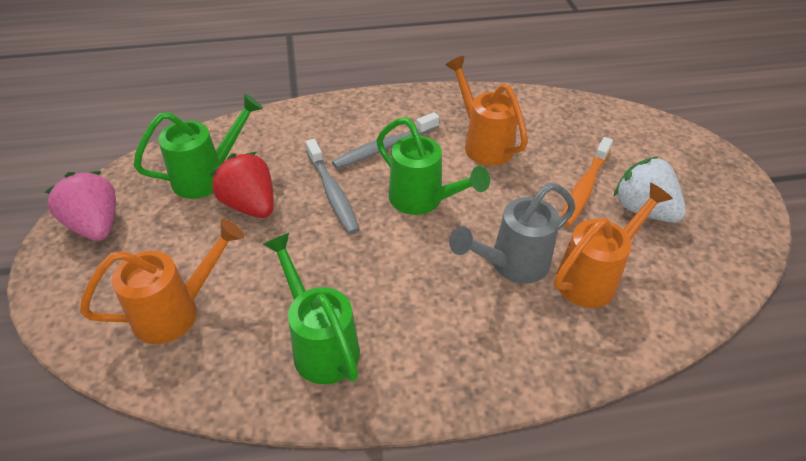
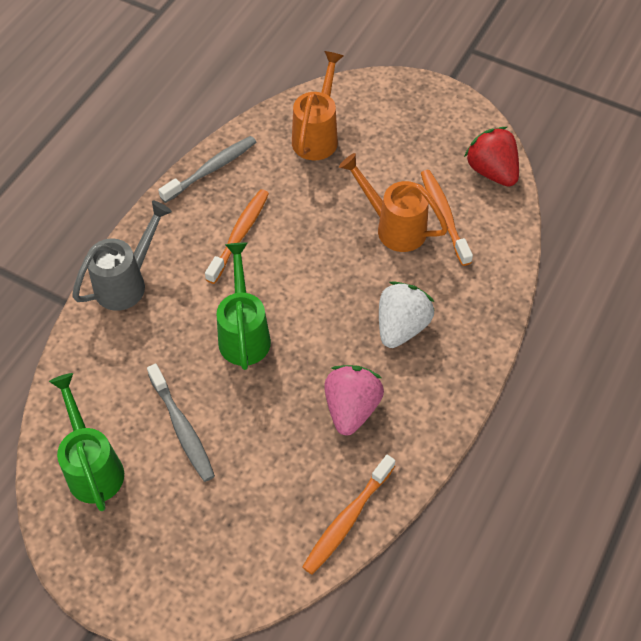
green watering can: 3 -> 2
orange toothbrush: 1 -> 3
orange watering can: 3 -> 2

